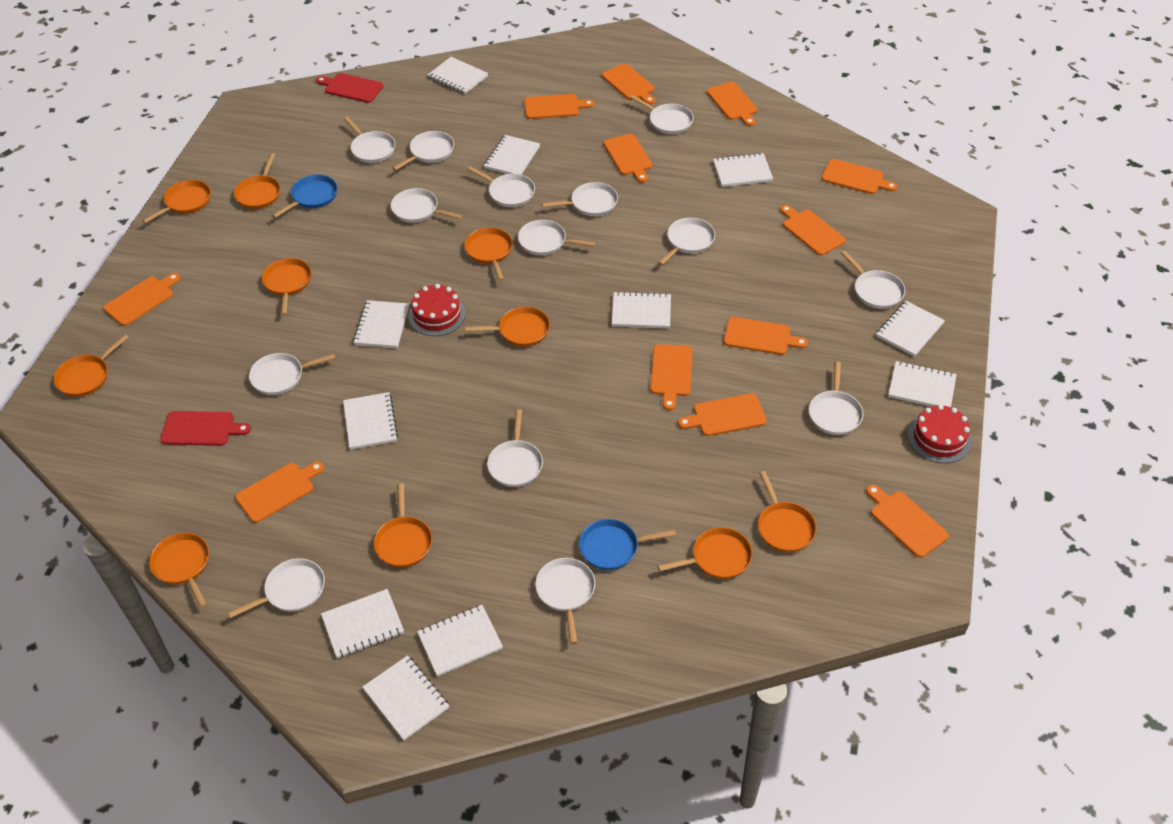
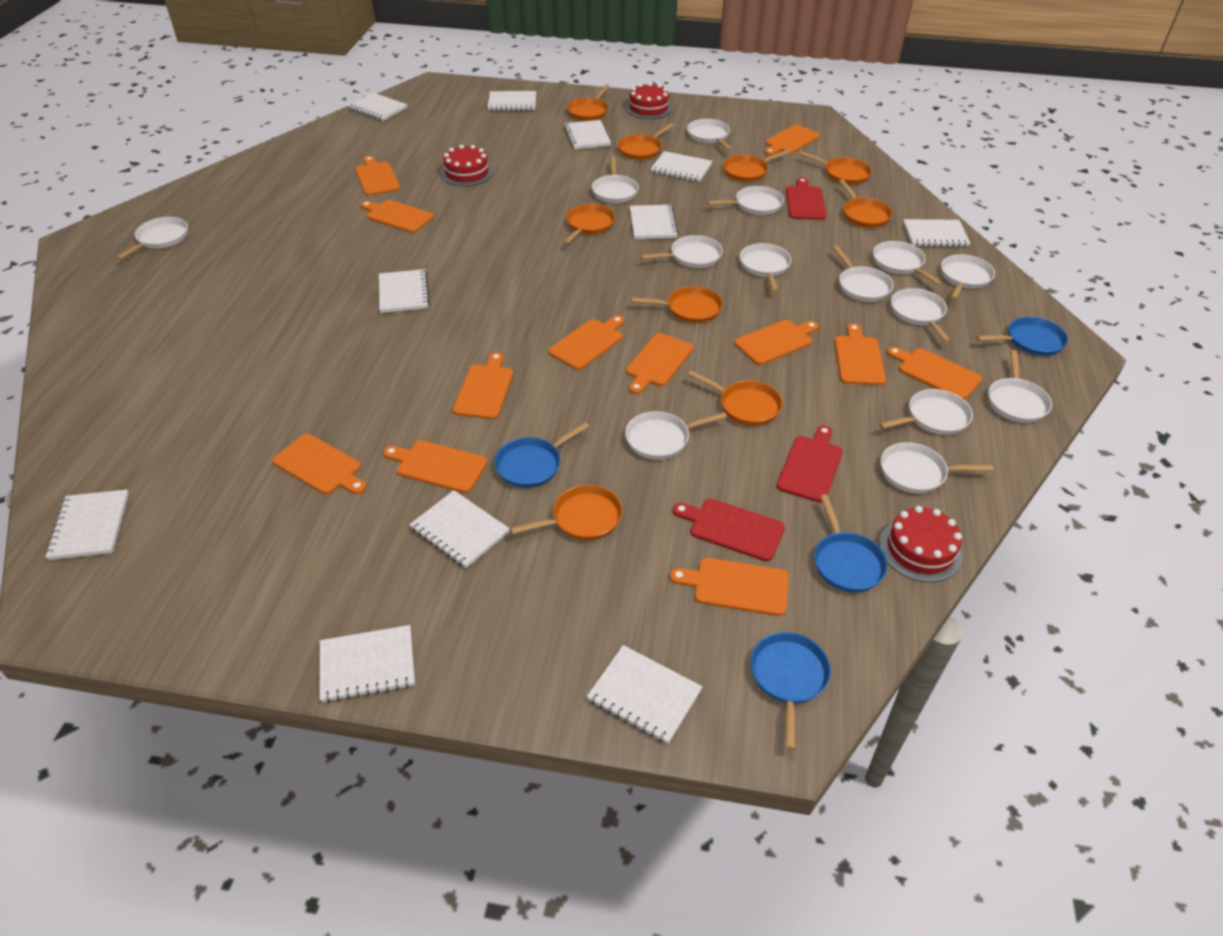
blue pan: 2 -> 4
orange pan: 10 -> 9
red cake: 2 -> 3
red cutting board: 2 -> 3

